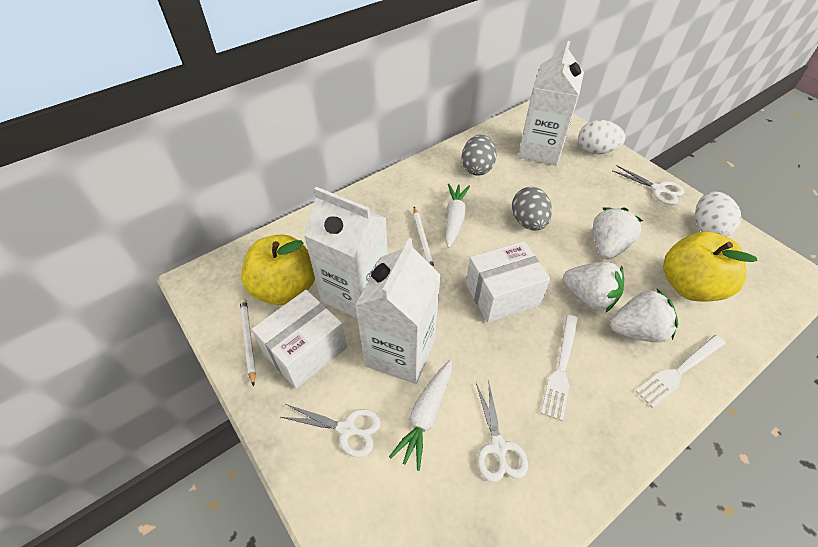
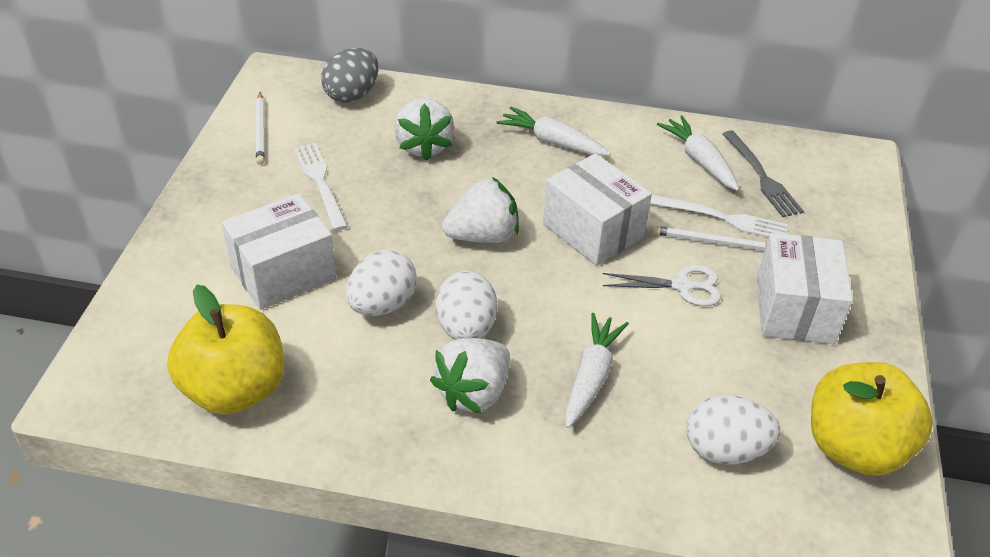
grey egg: 2 -> 1
grey fork: 0 -> 1
white box: 2 -> 3
white carrot: 2 -> 3
white carton: 3 -> 0
white egg: 2 -> 3
white scissors: 3 -> 1

